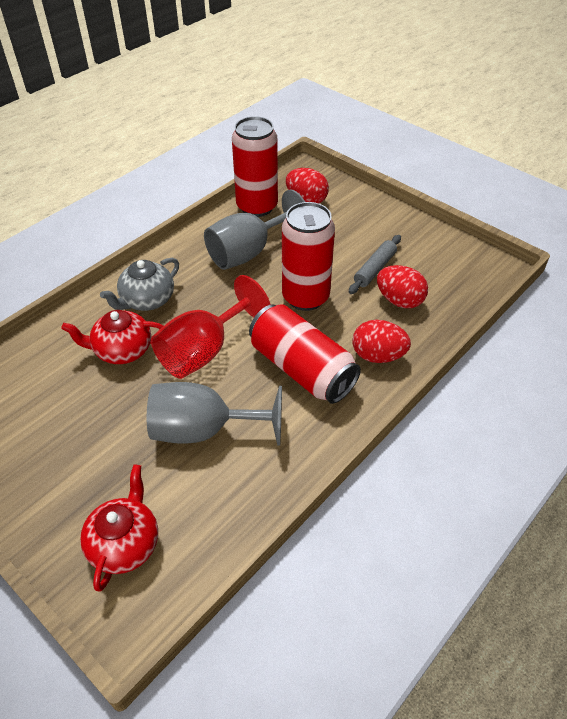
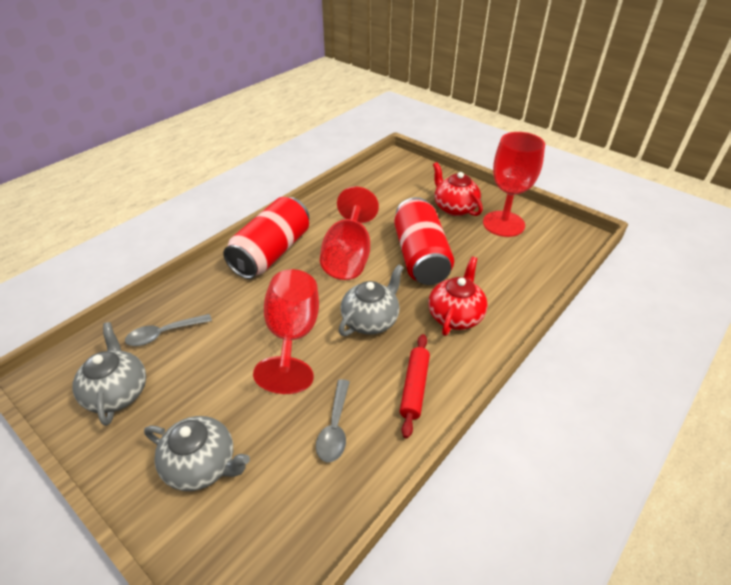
grey goblet: 2 -> 0
grey rolling pin: 1 -> 0
grey spoon: 0 -> 2
grey teapot: 1 -> 3
red can: 3 -> 2
red egg: 3 -> 0
red goblet: 1 -> 3
red rolling pin: 0 -> 1

